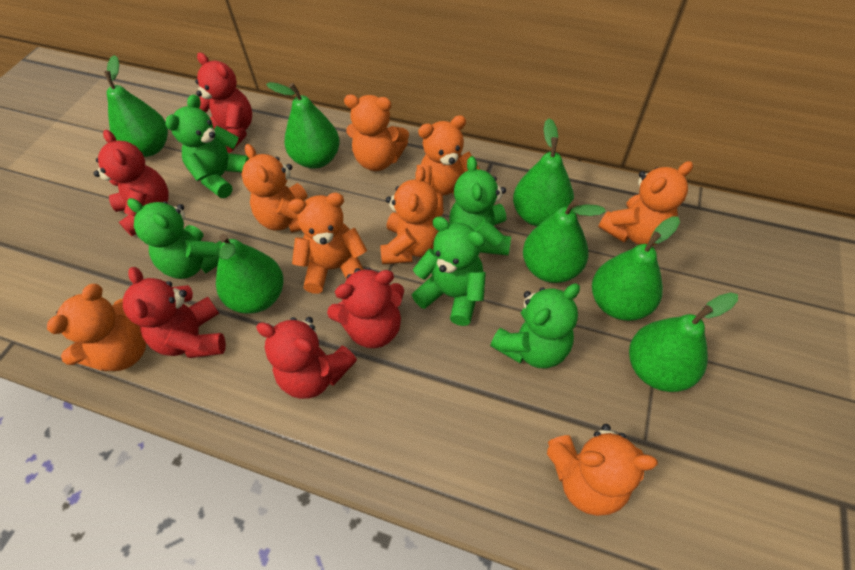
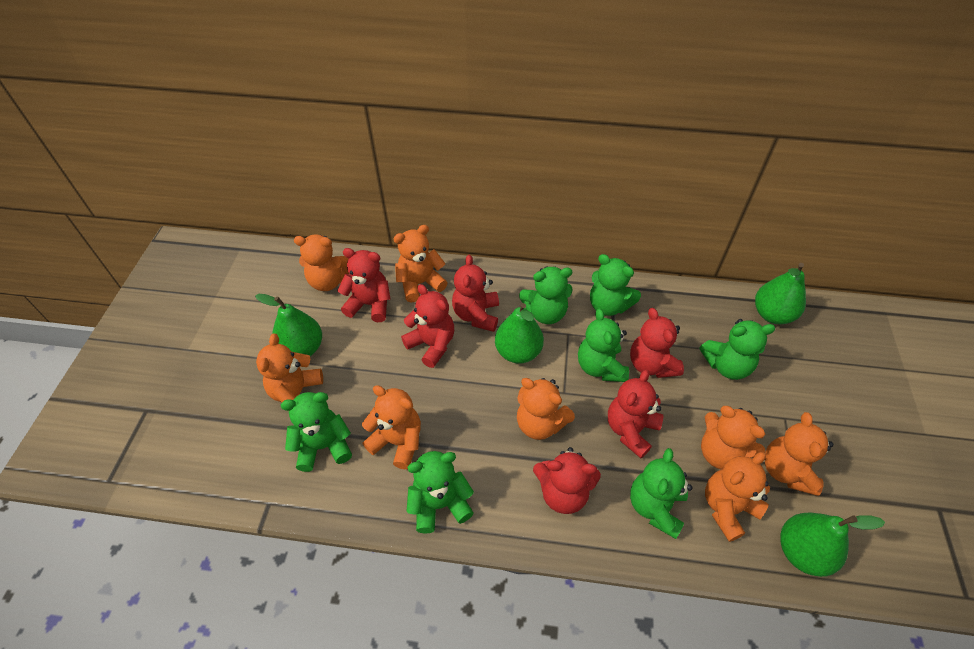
green pear: 7 -> 4
green teddy bear: 5 -> 7
red teddy bear: 5 -> 6

